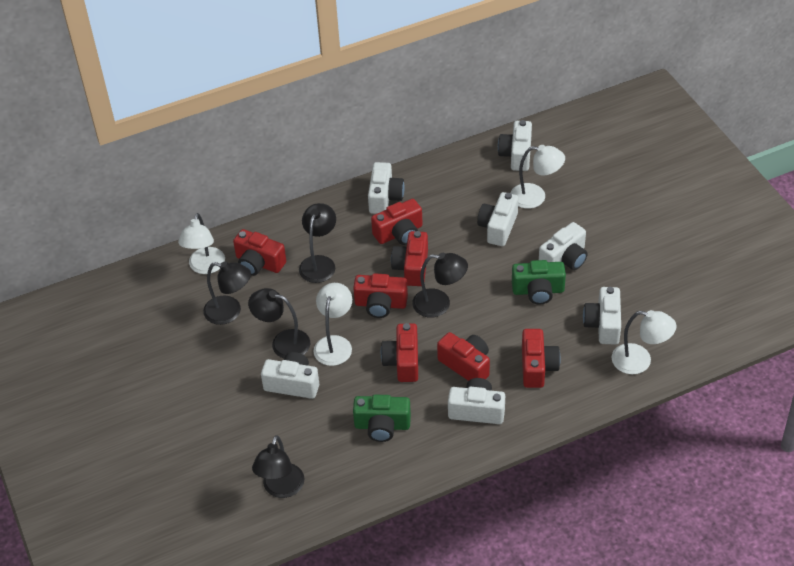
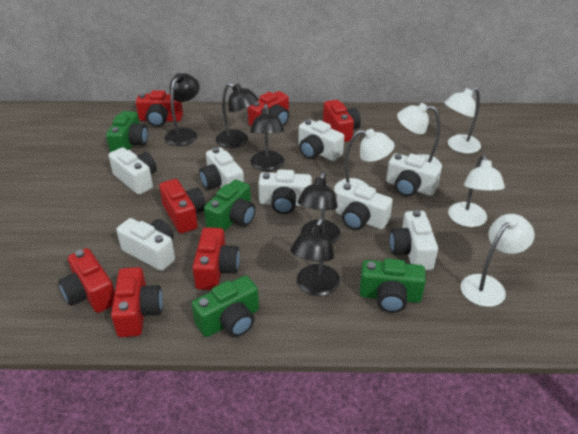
green camera: 2 -> 4
white camera: 7 -> 8
white lamp: 4 -> 5

